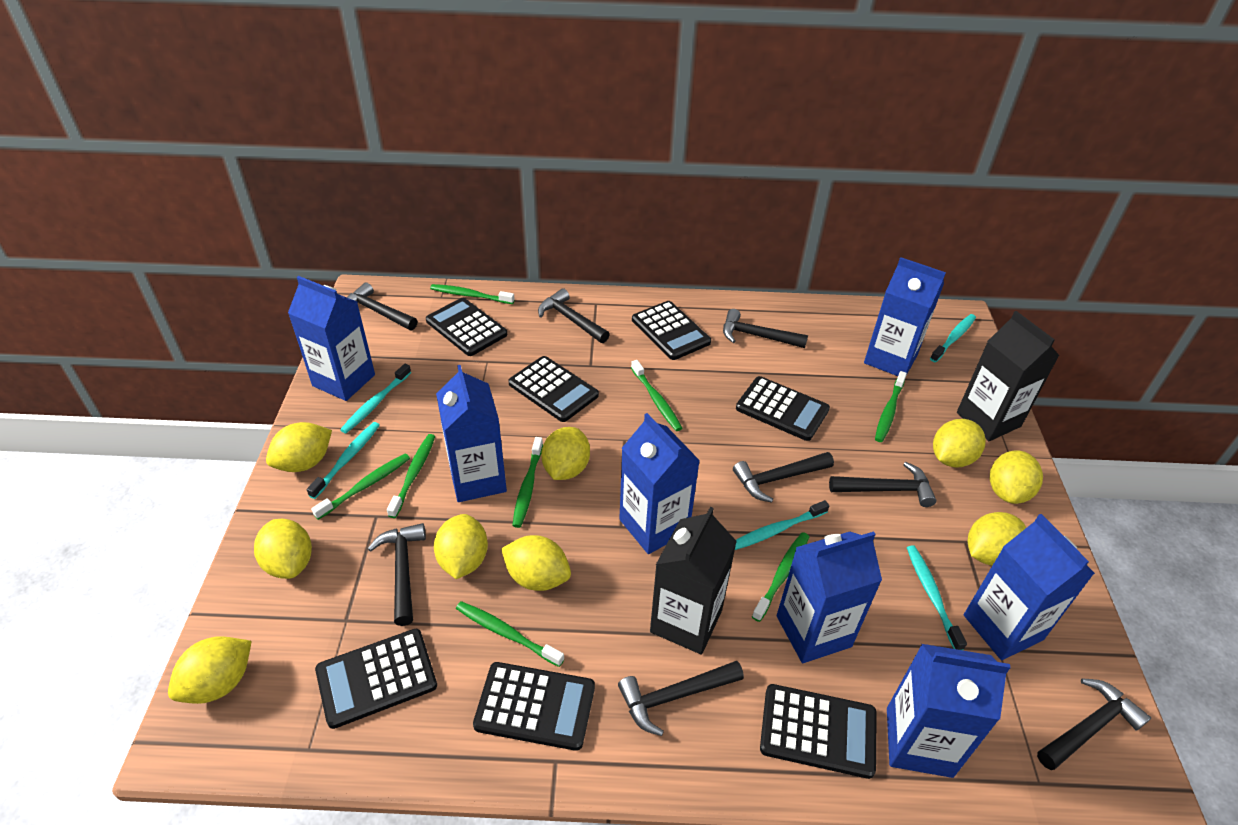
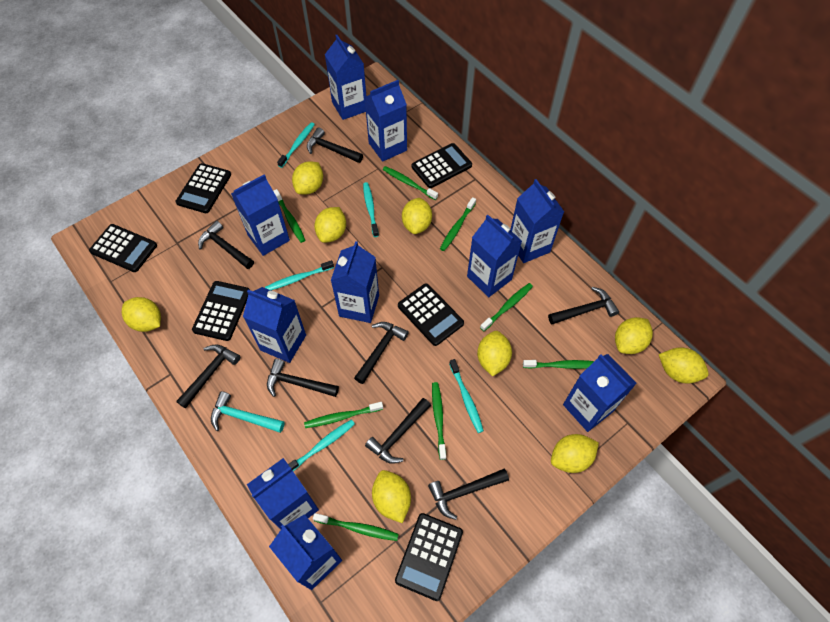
black calculator: 7 -> 6
black carton: 2 -> 0
blue carton: 7 -> 10
turquoise hammer: 0 -> 1

